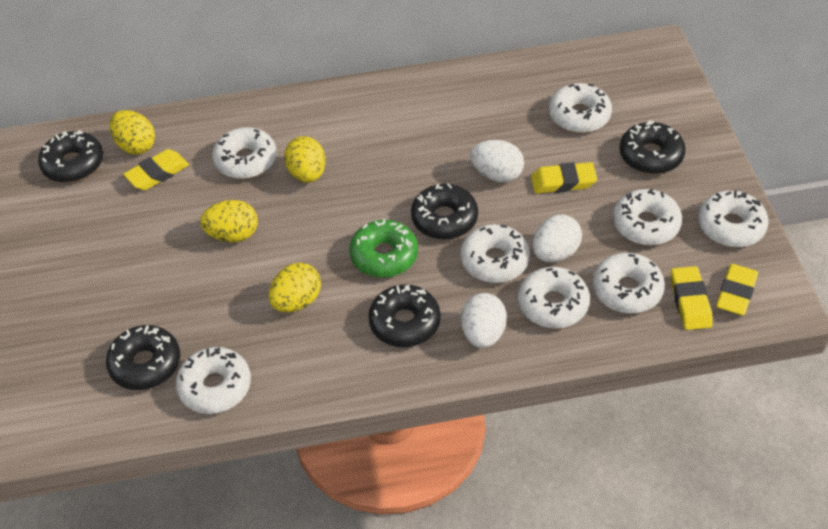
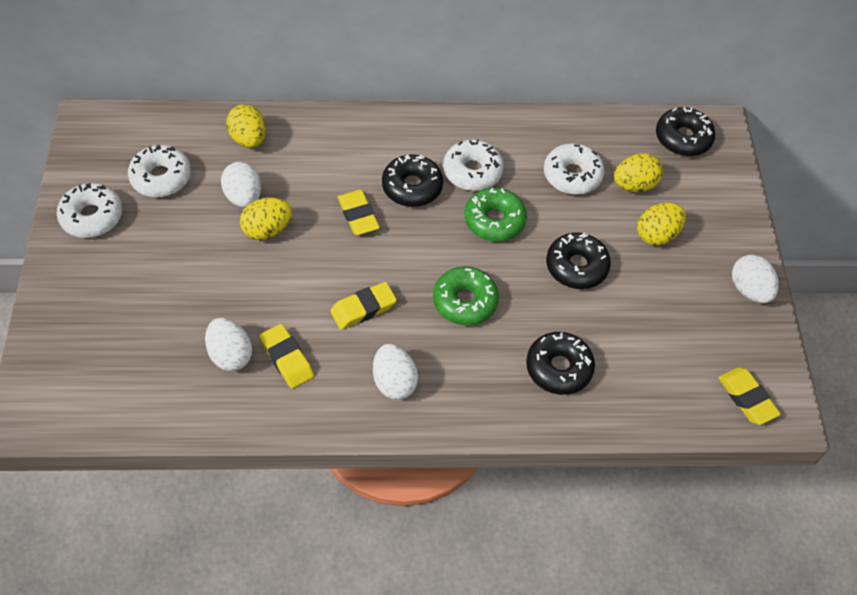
black donut: 5 -> 4
green donut: 1 -> 2
white donut: 8 -> 4
white egg: 3 -> 4

